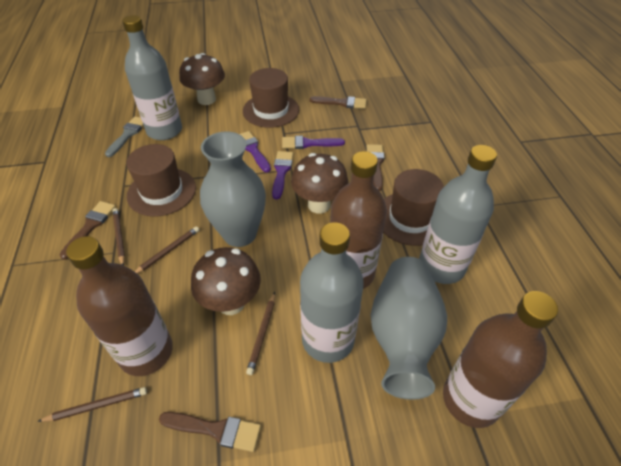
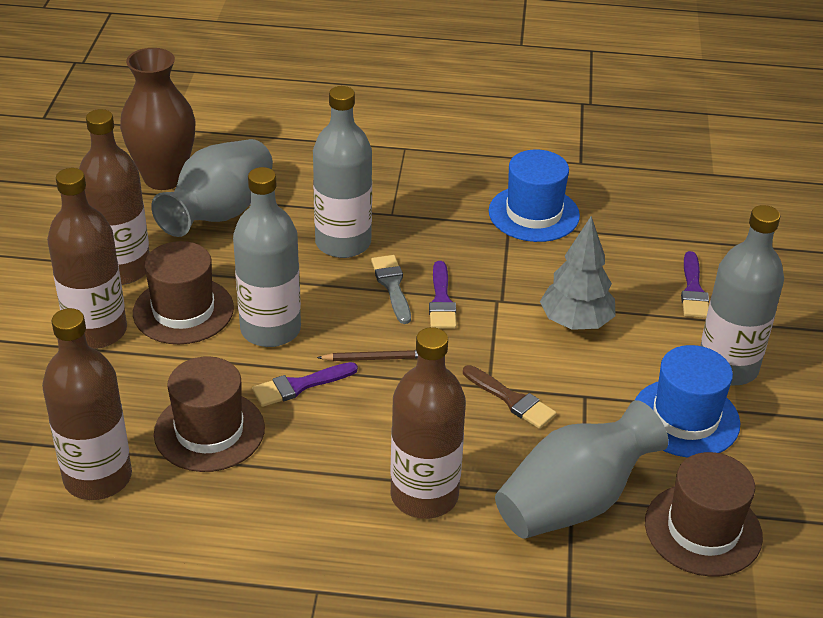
blue hat: 0 -> 2
brown bottle: 3 -> 4
brown brush: 4 -> 1
brown mushroom: 3 -> 0
brown pencil: 4 -> 1
brown vase: 0 -> 1
grey tree: 0 -> 1

